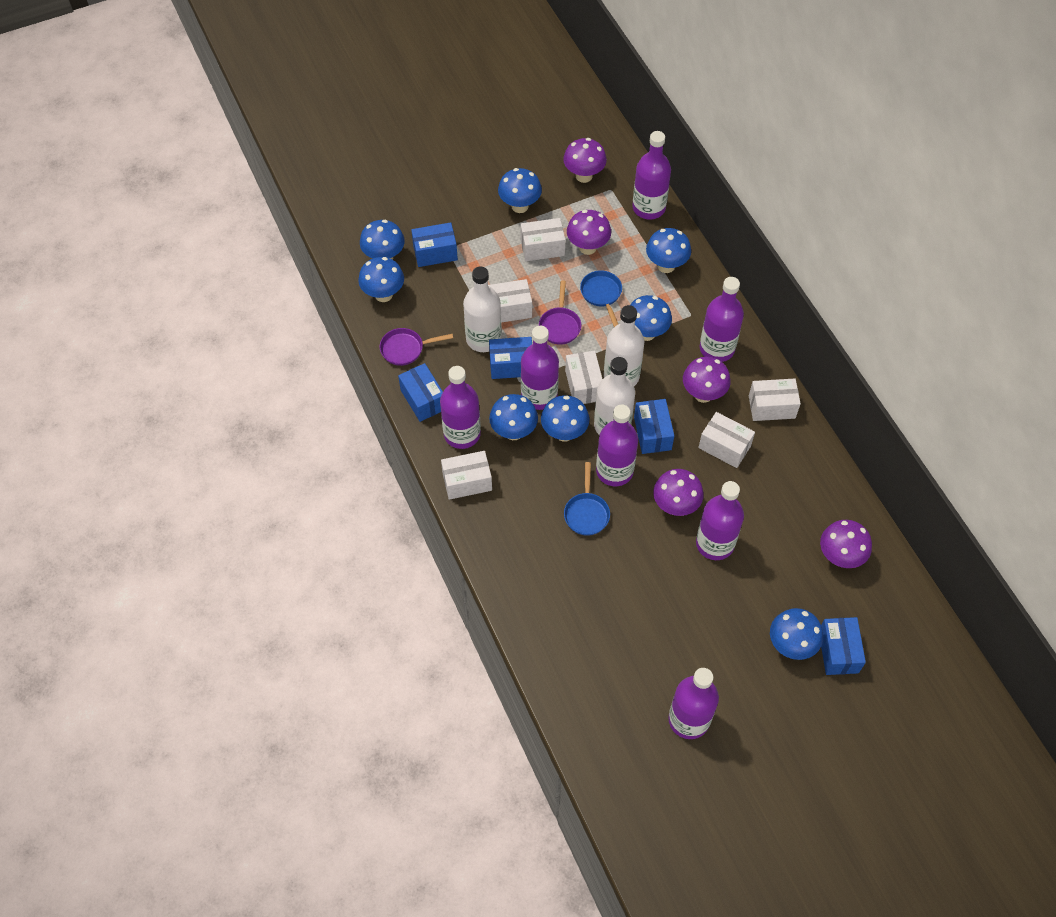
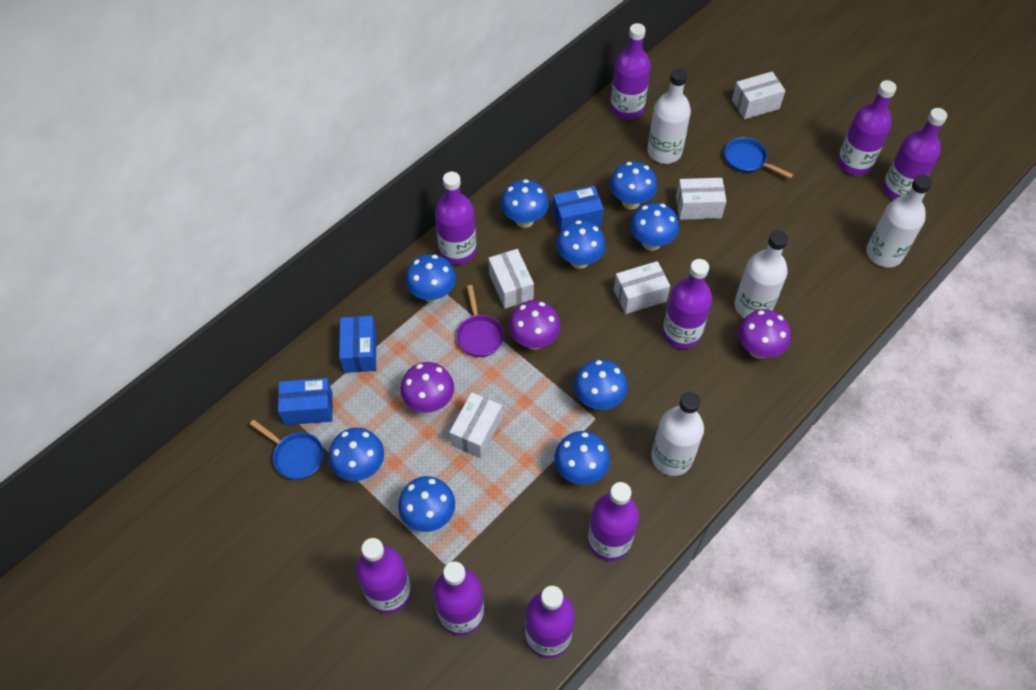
blue box: 5 -> 3
blue mushroom: 8 -> 9
purple bottle: 7 -> 9
purple mushroom: 5 -> 3
purple pan: 2 -> 1
white bottle: 3 -> 4
white box: 6 -> 5

